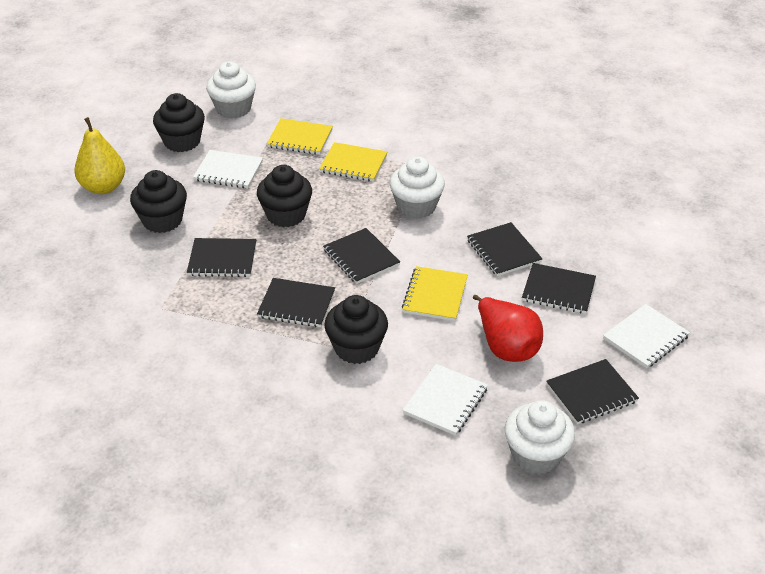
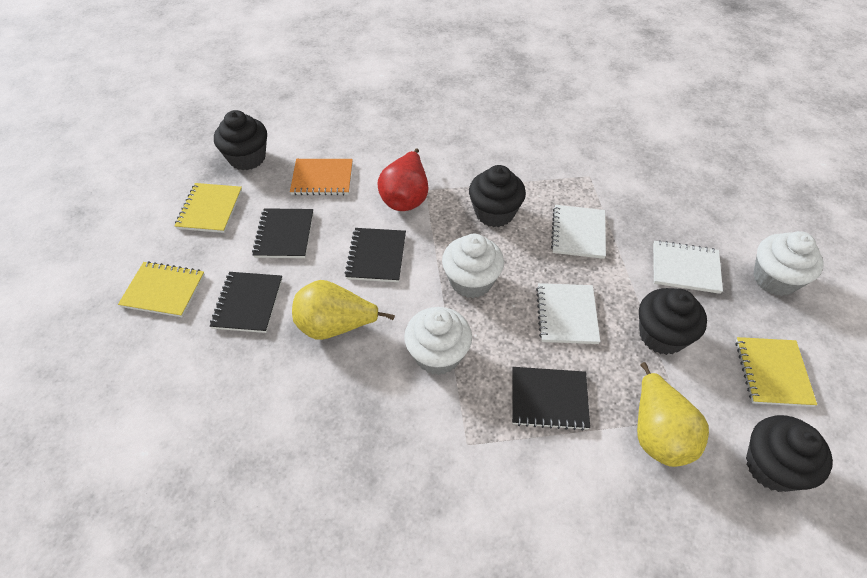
black notebook: 6 -> 4
orange notebook: 0 -> 1
yellow pear: 1 -> 2

